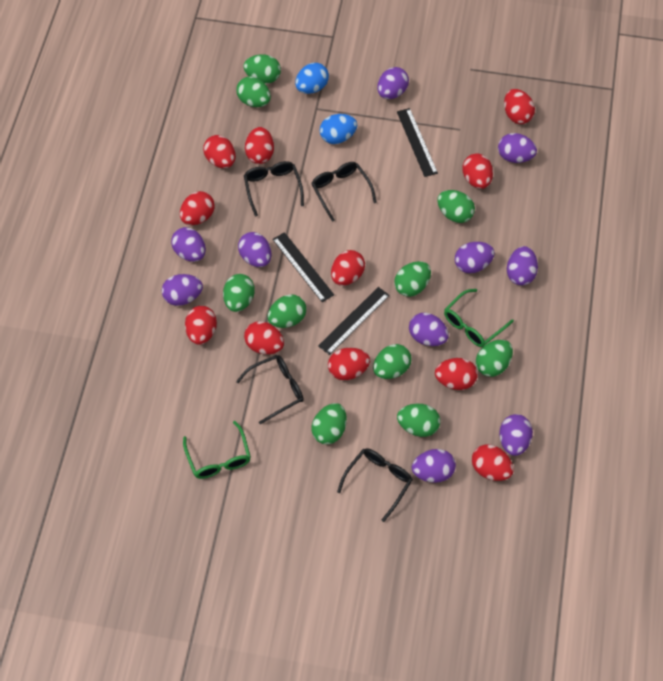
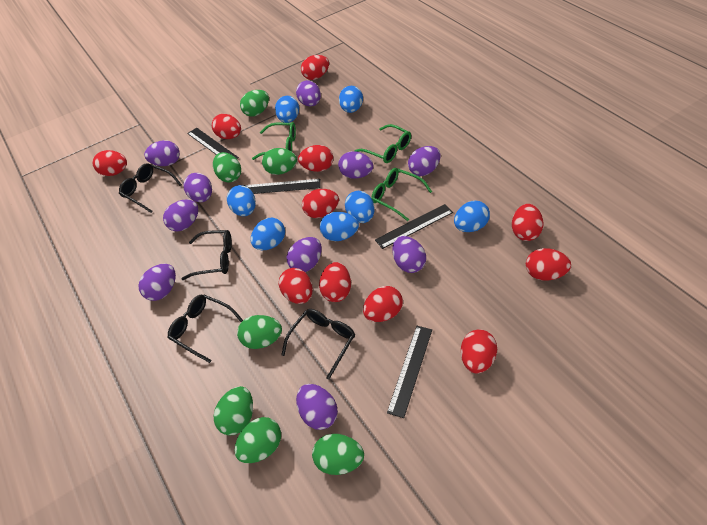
black ruler: 3 -> 4
blue egg: 2 -> 7
green egg: 10 -> 7
green glasses: 2 -> 3

